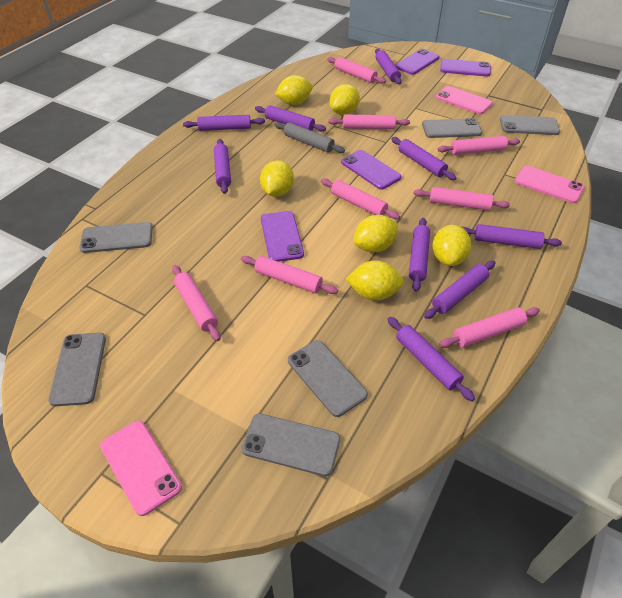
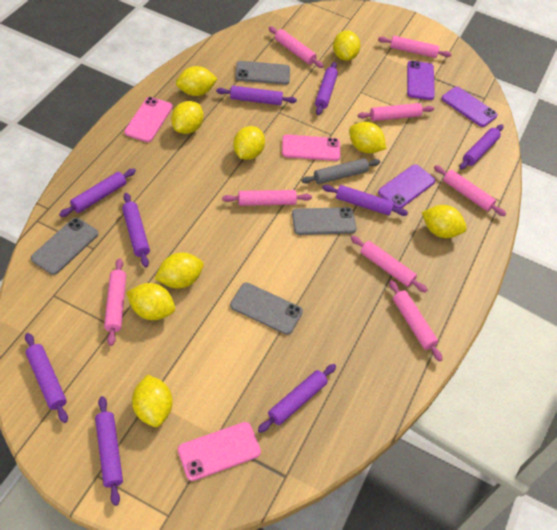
grey phone: 6 -> 4
purple phone: 4 -> 3
yellow lemon: 6 -> 9

